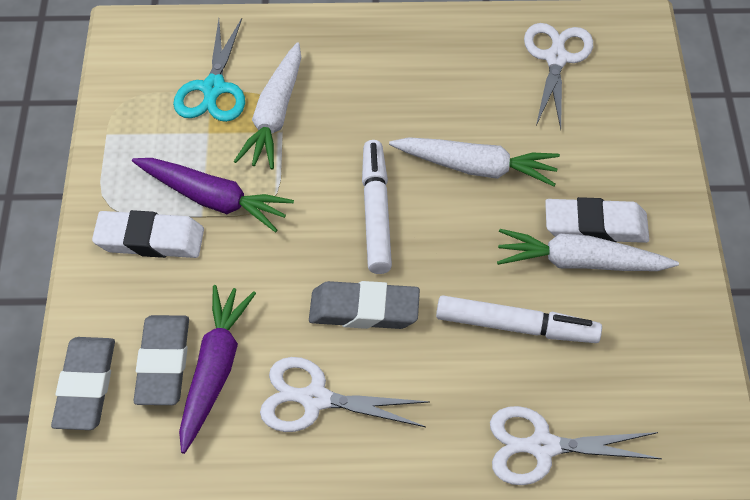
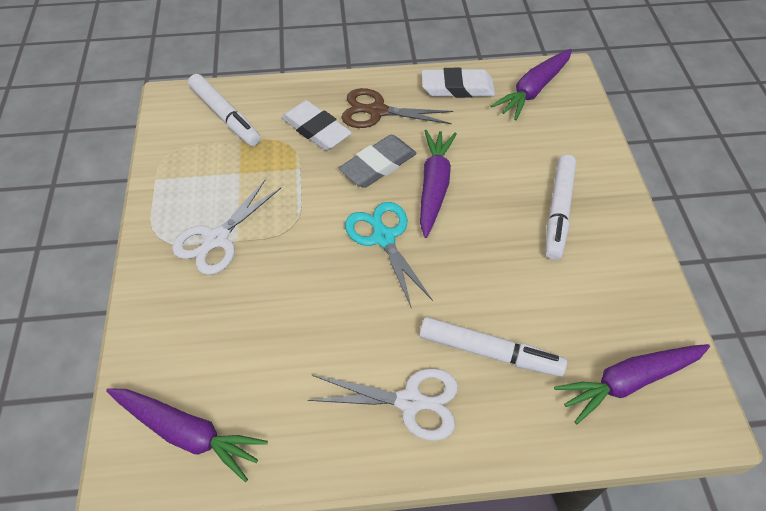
brown scissors: 0 -> 1
grey eraser: 3 -> 1
purple carrot: 2 -> 4
white carrot: 3 -> 0
white marker: 2 -> 3
white scissors: 3 -> 2

